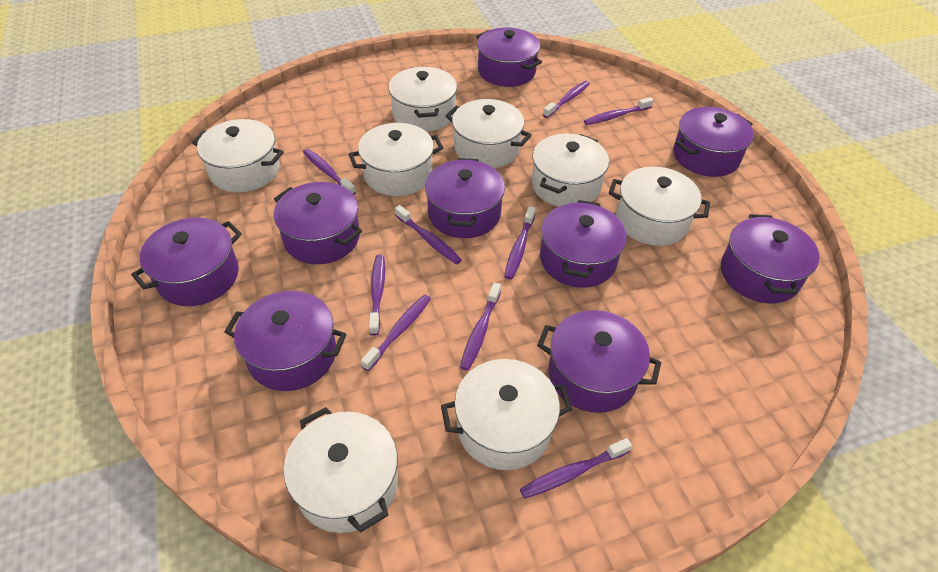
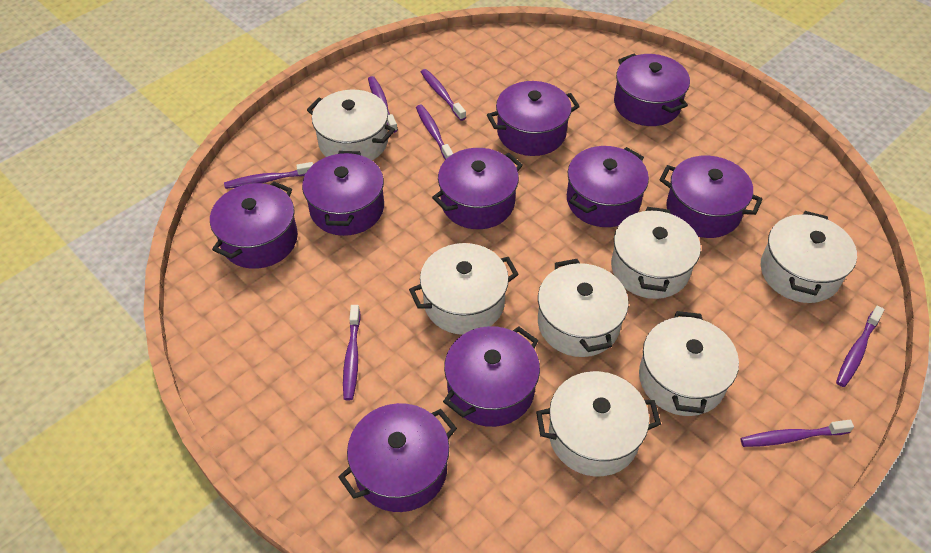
purple toothbrush: 9 -> 7
white pot: 8 -> 7

